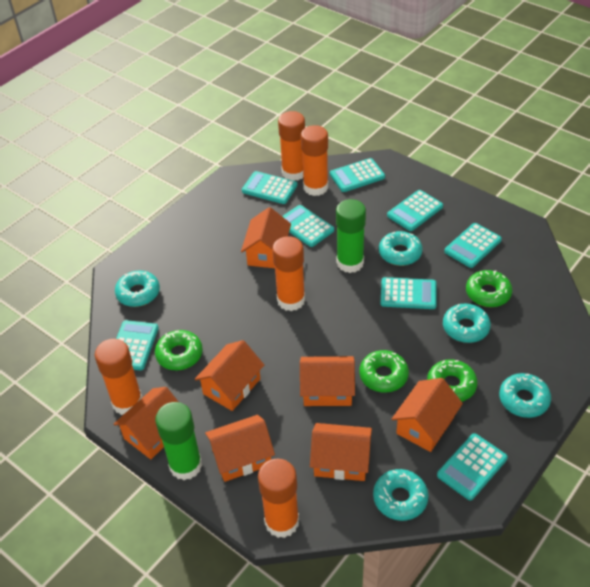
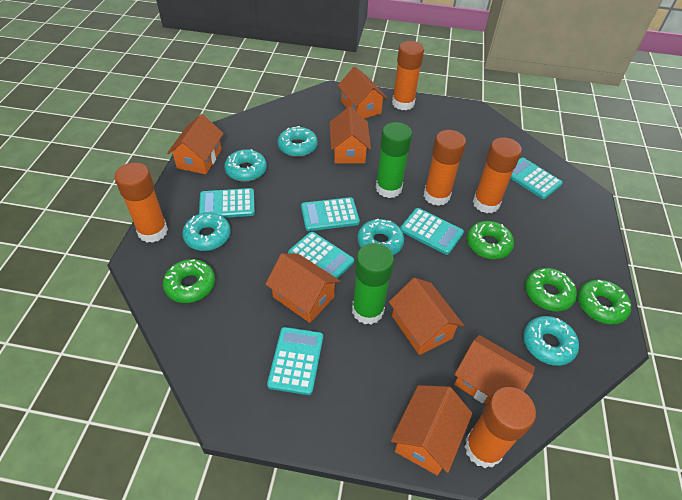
turquoise calculator: 8 -> 6

